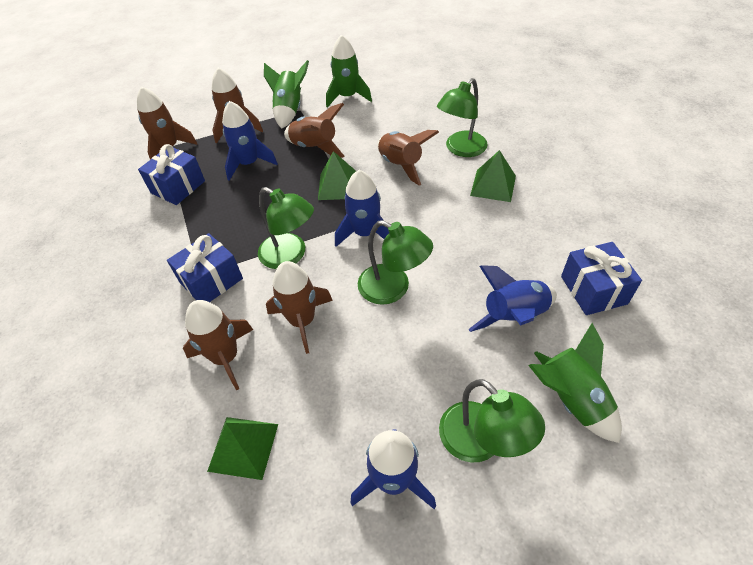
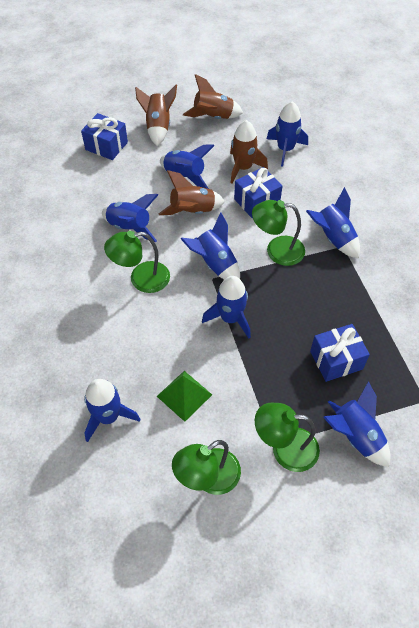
blue rocket: 4 -> 8
brown rocket: 6 -> 4
green pyramid: 3 -> 1
green rocket: 3 -> 0

